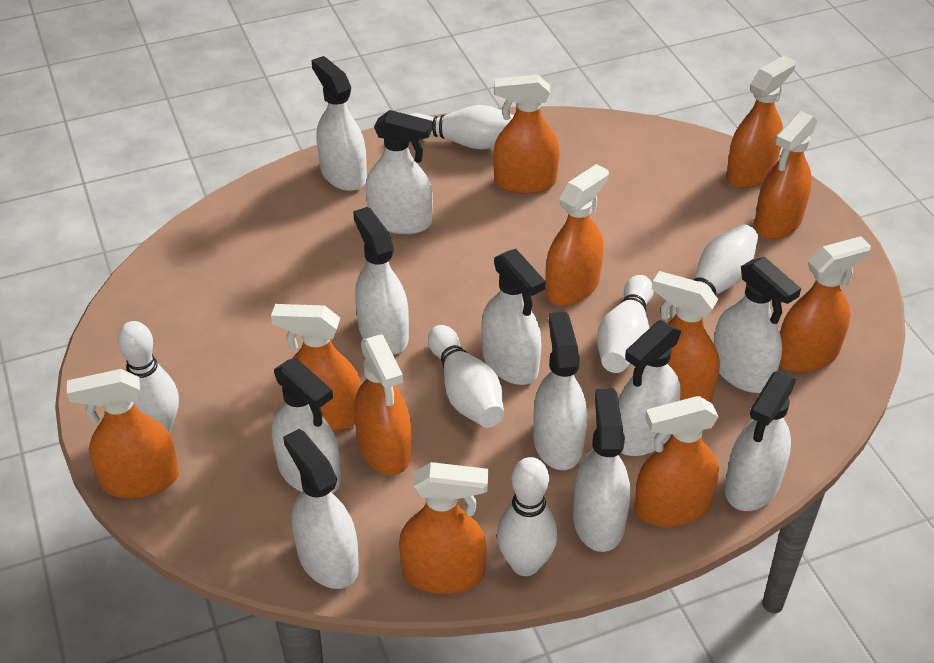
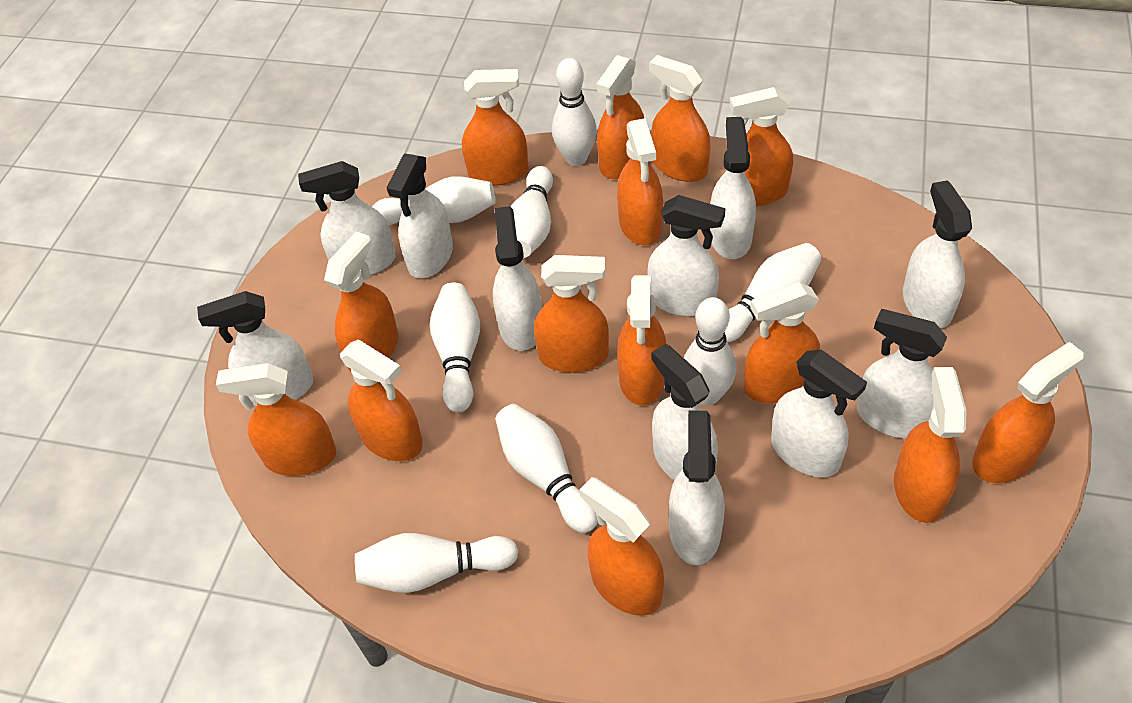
orange spray bottle: 11 -> 14
white bowling pin: 6 -> 8

